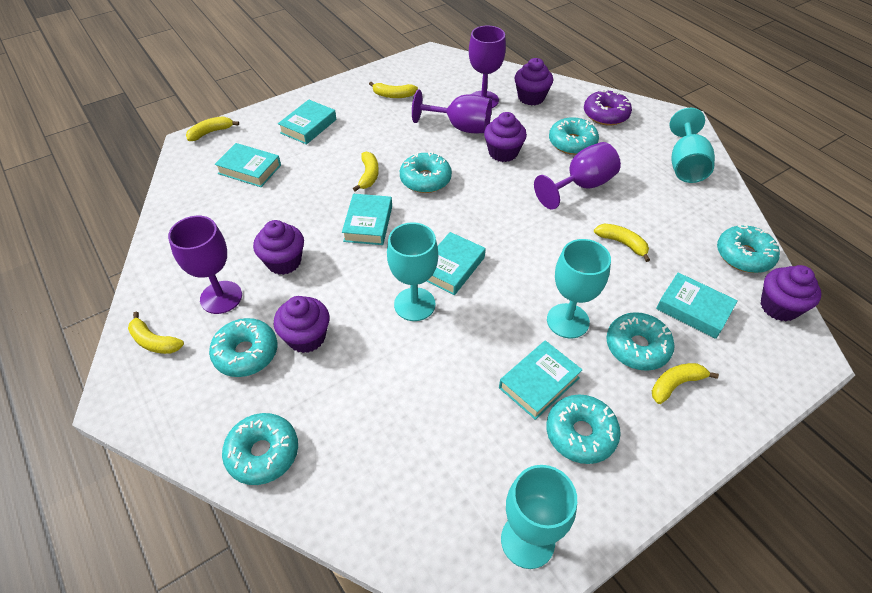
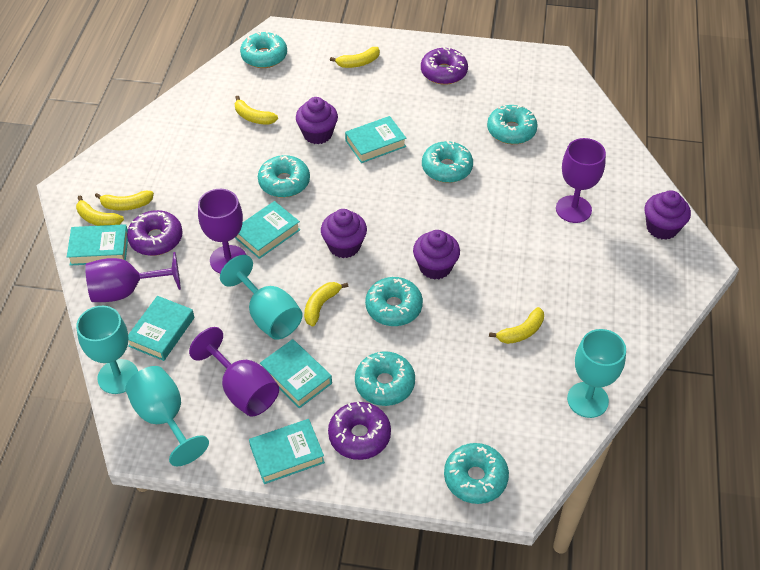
purple cupcake: 5 -> 4
purple donut: 1 -> 3

